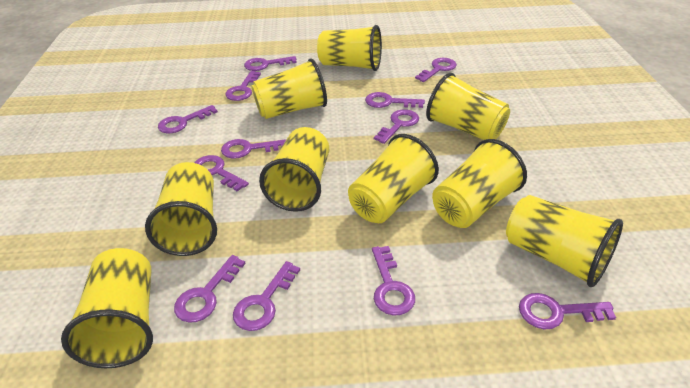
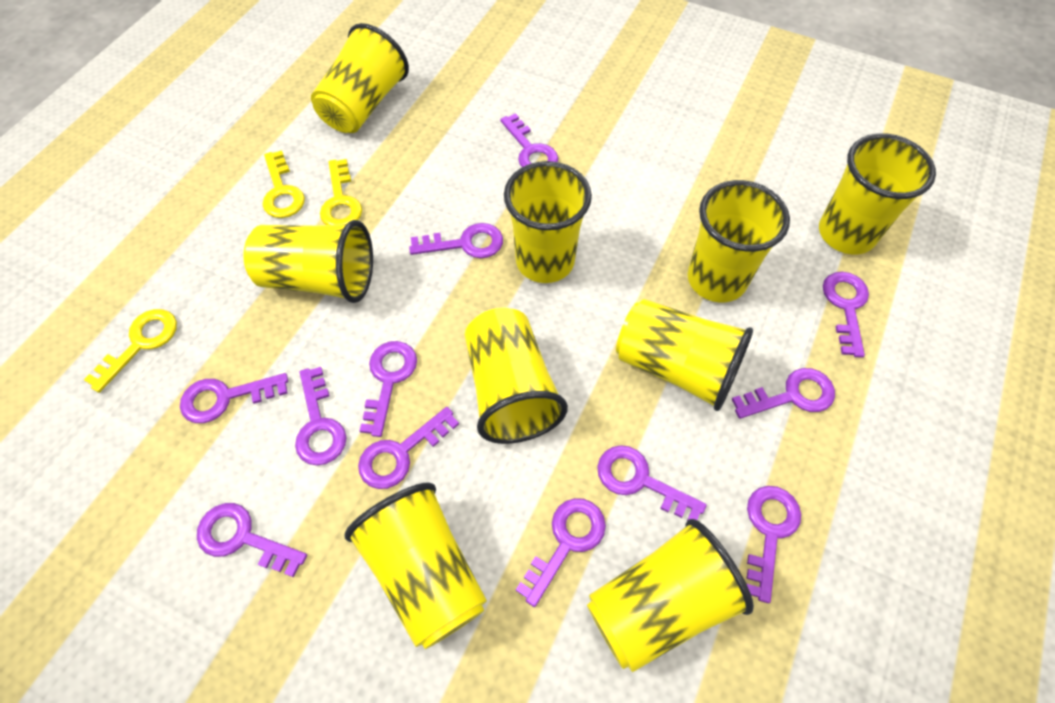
yellow key: 0 -> 3

